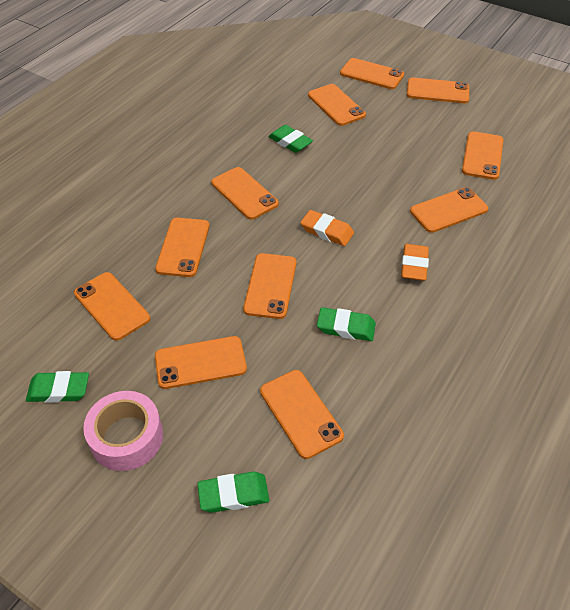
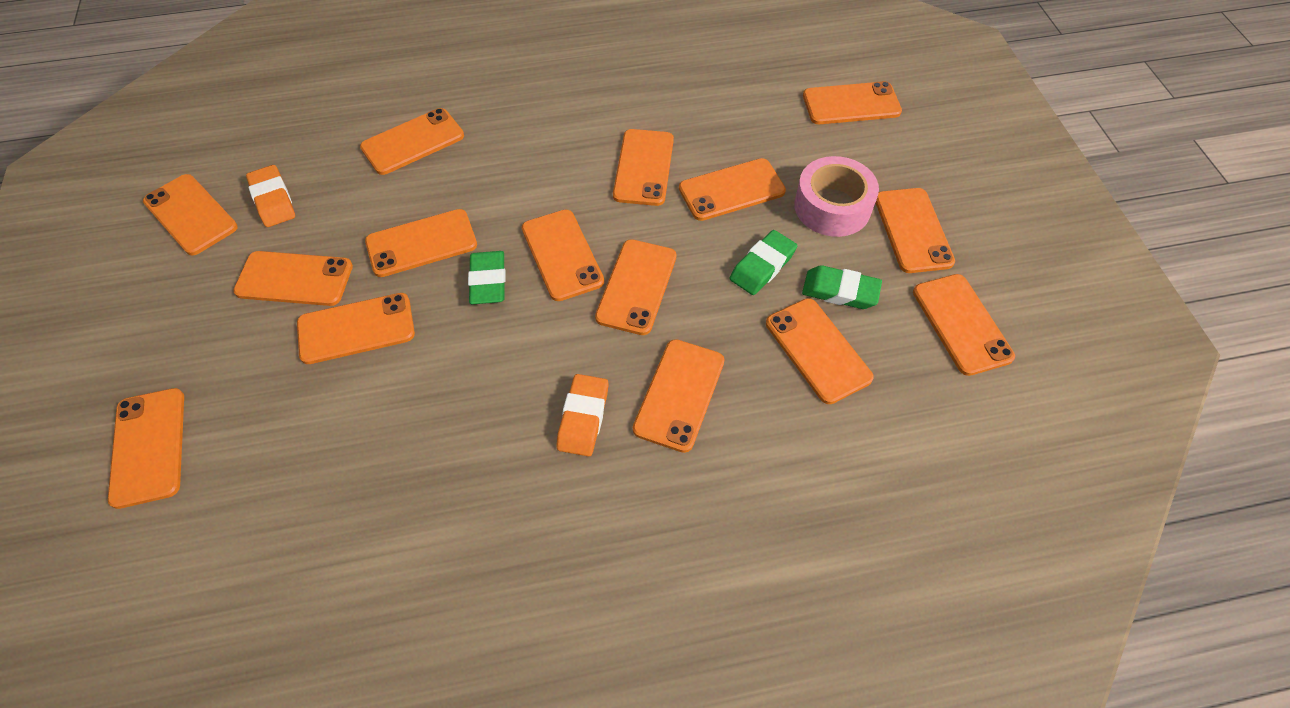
green eraser: 4 -> 3
orange phone: 11 -> 15

